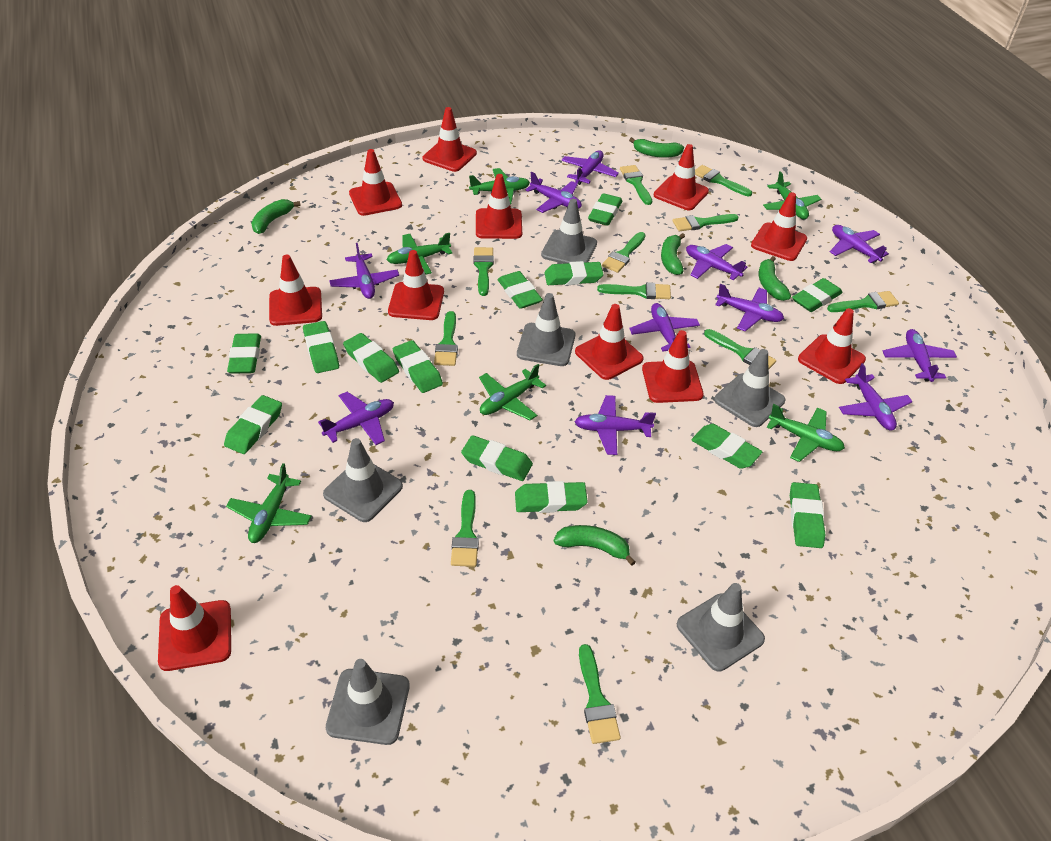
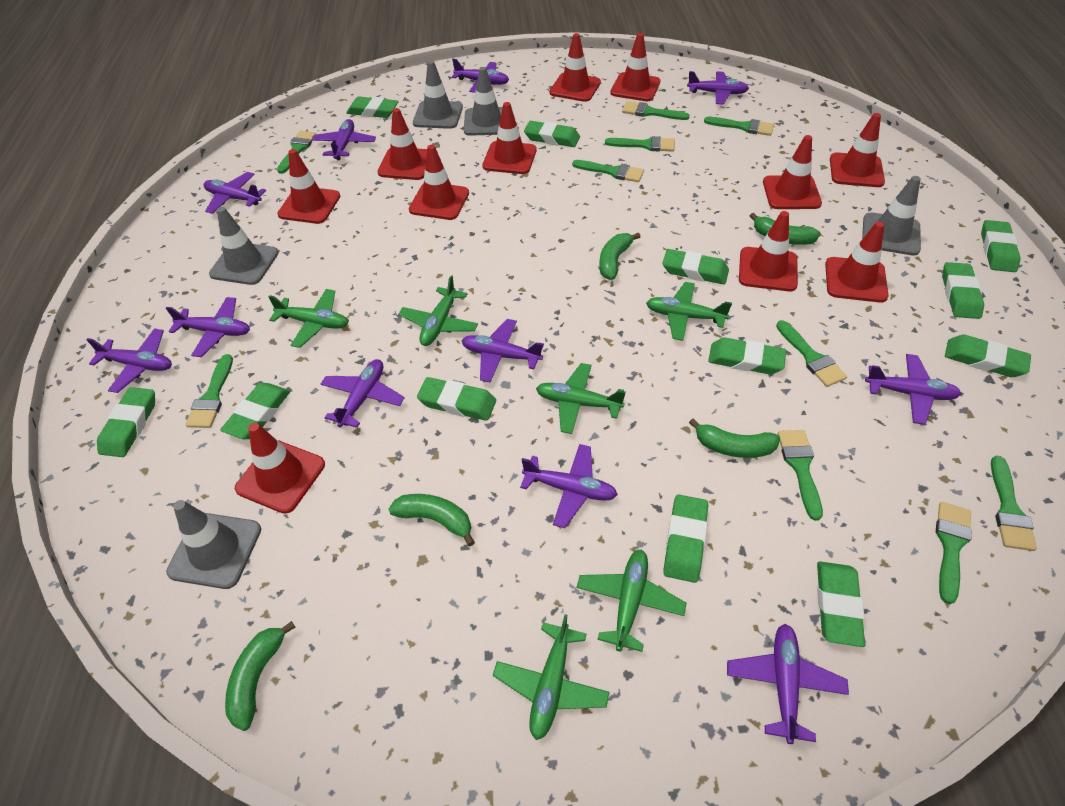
green brush: 11 -> 10
green eraser: 13 -> 12
grey traffic cone: 6 -> 5

